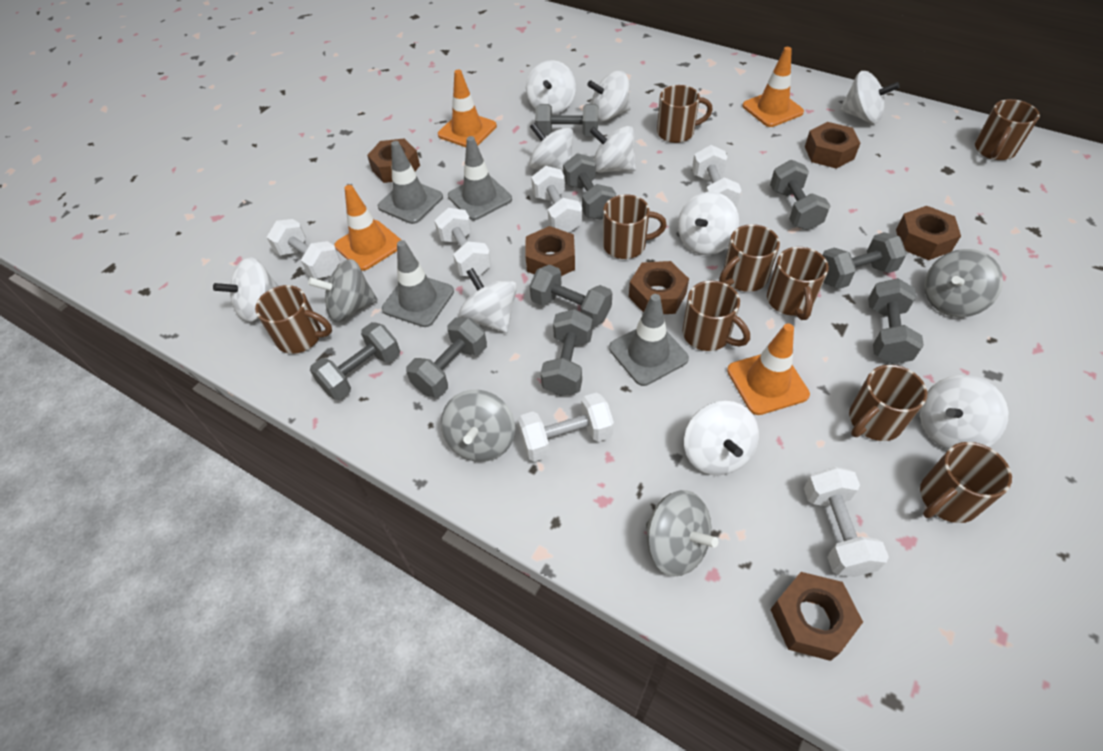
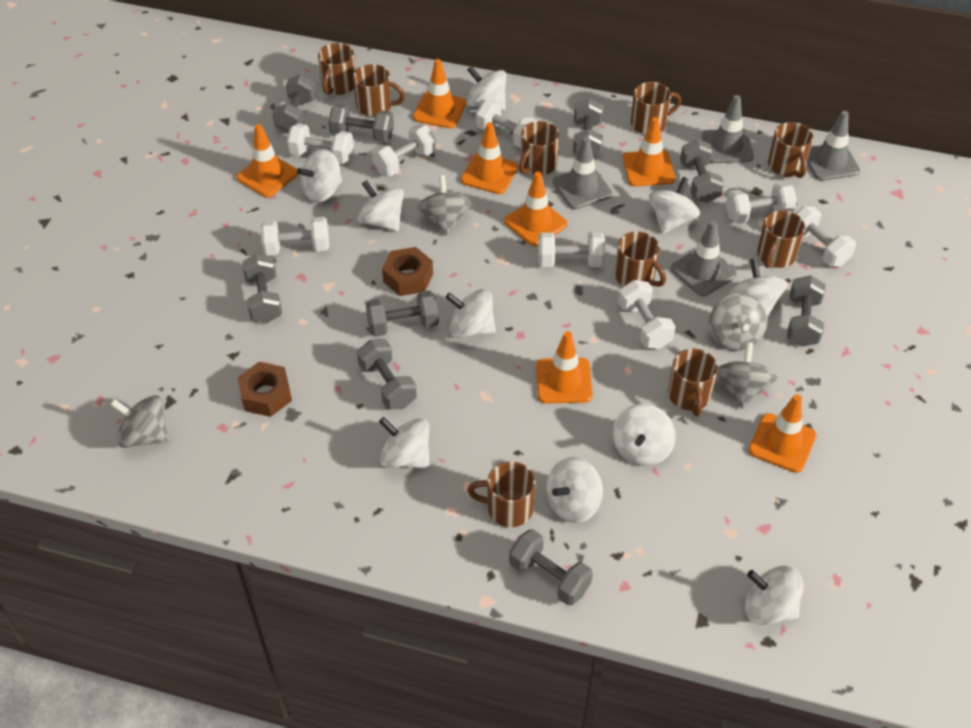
brown nut: 6 -> 2
orange traffic cone: 4 -> 7
white dumbbell: 6 -> 8

